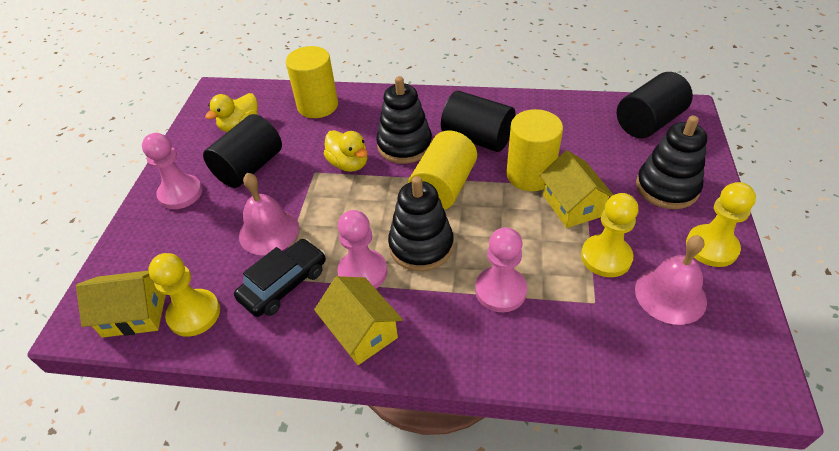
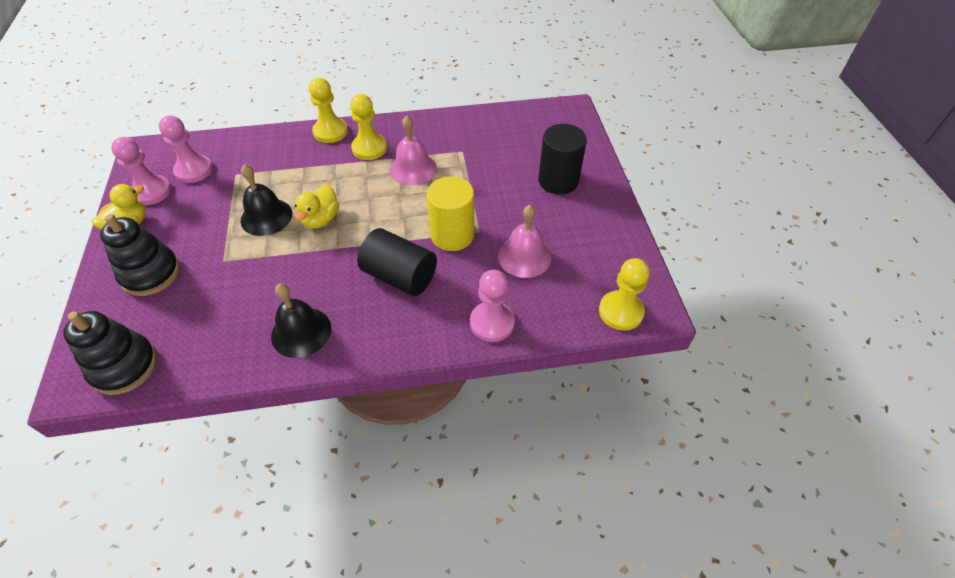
black bell: 0 -> 2
black car: 1 -> 0
black cylinder: 3 -> 2
black stacking toy: 3 -> 2
yellow cylinder: 3 -> 1
yellow house: 3 -> 0

